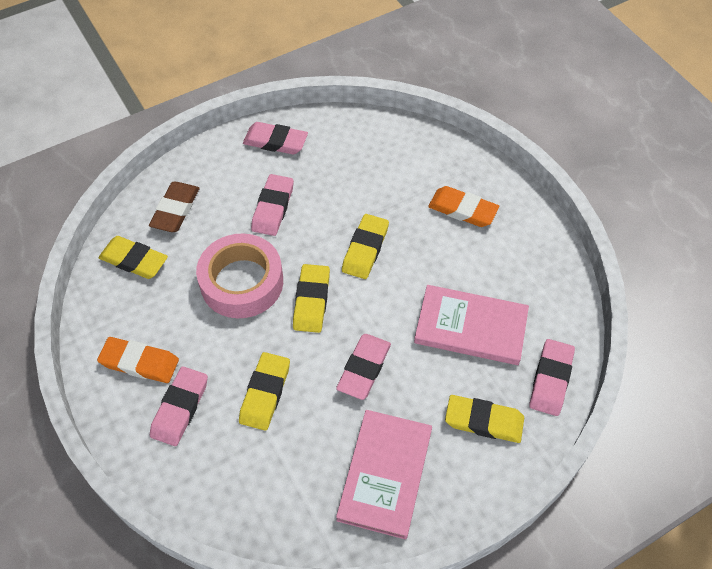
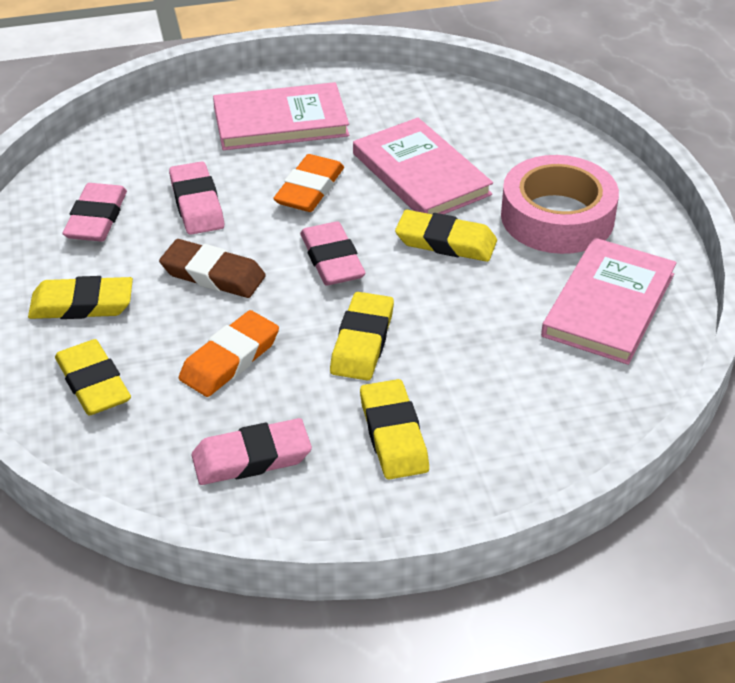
pink book: 2 -> 3
pink eraser: 5 -> 4

